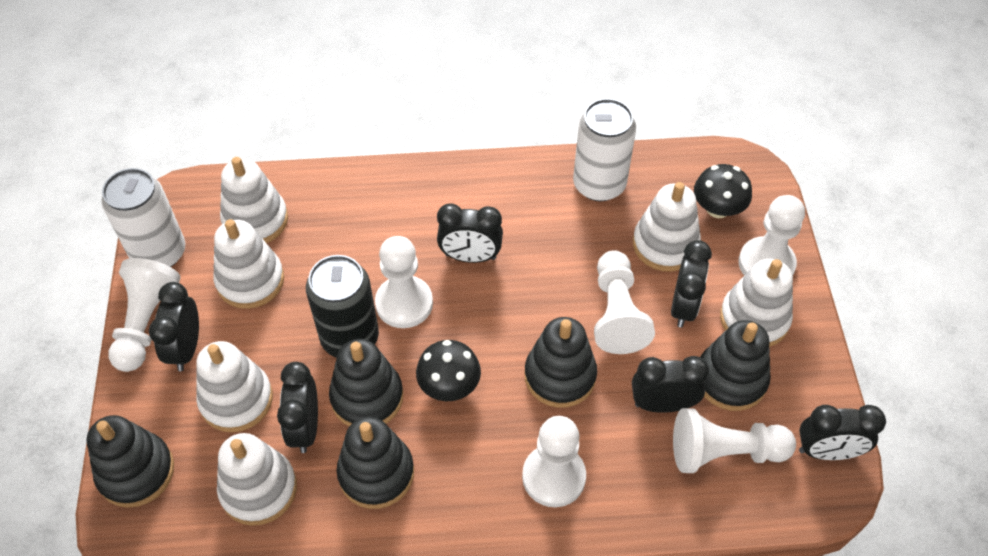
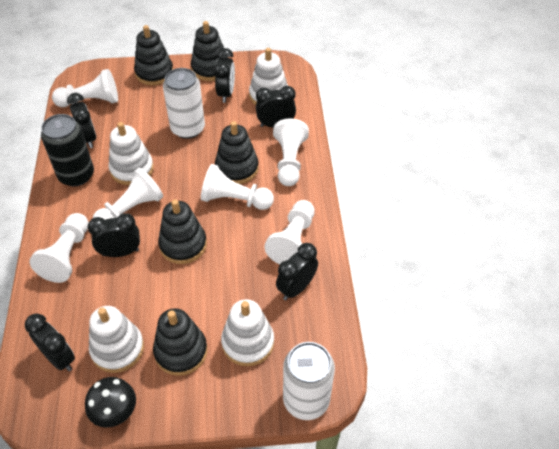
black mushroom: 2 -> 1
white stacking toy: 6 -> 4

